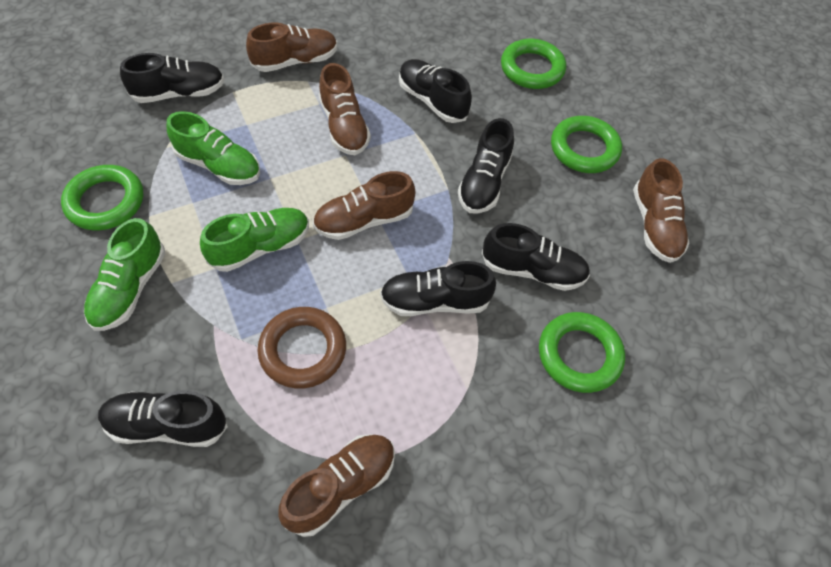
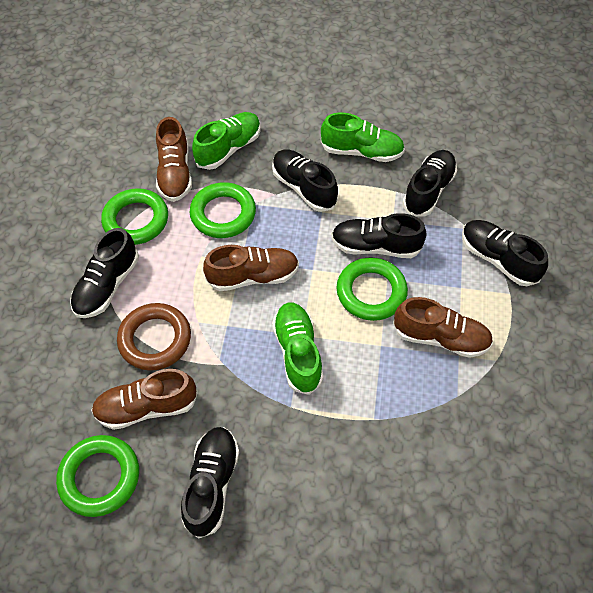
brown shoe: 5 -> 4

